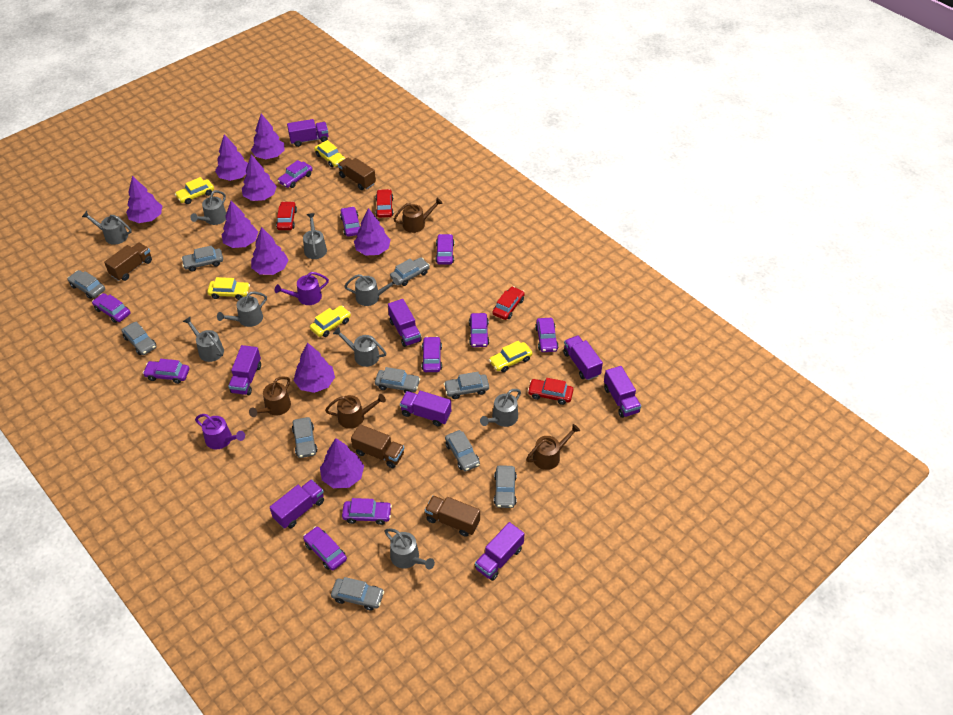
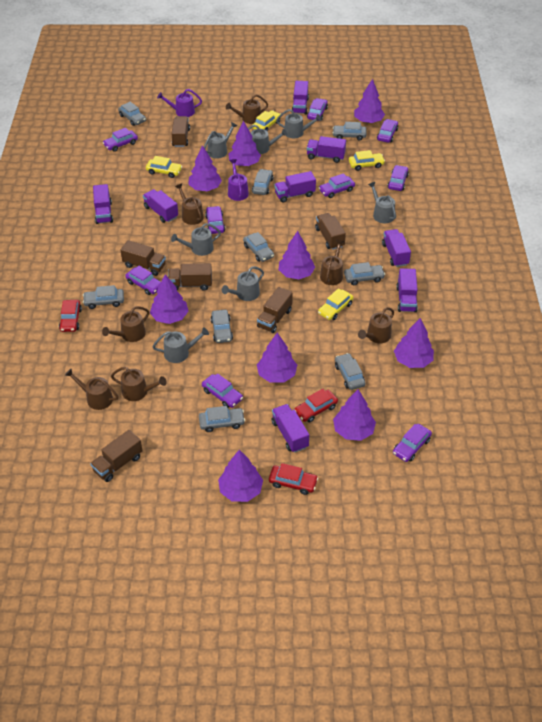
brown truck: 4 -> 6
brown watering can: 4 -> 7
grey car: 10 -> 9
grey watering can: 9 -> 7
purple car: 10 -> 9
red car: 4 -> 3
yellow car: 5 -> 4

